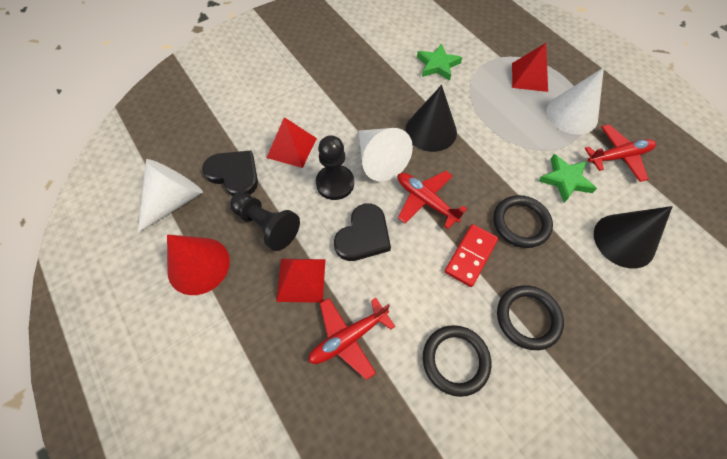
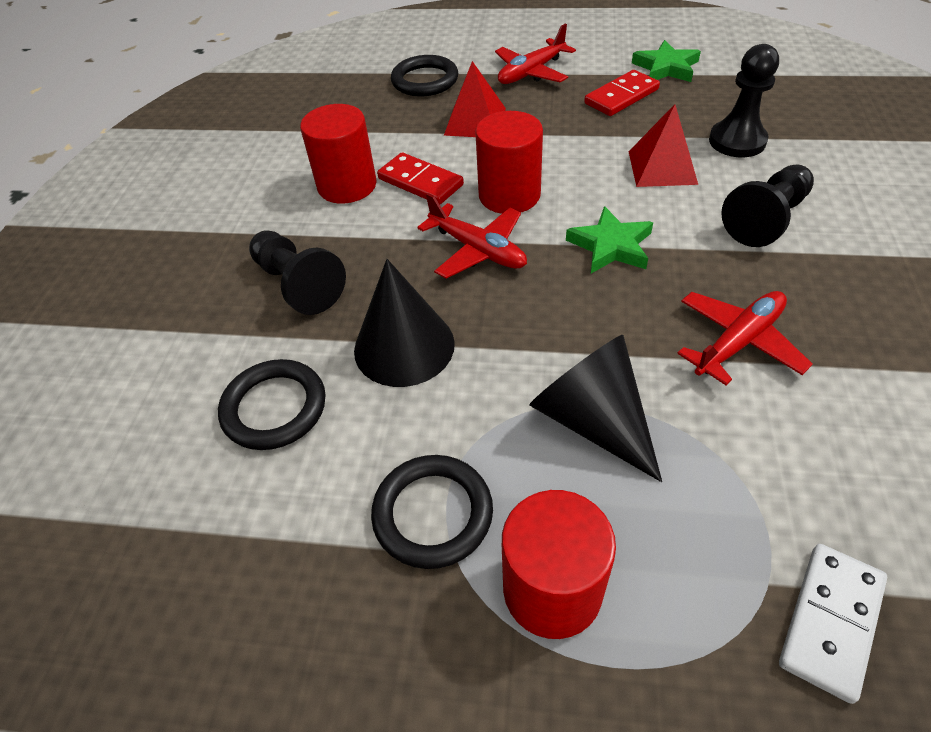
black heart: 2 -> 0
black pawn: 2 -> 3
red cone: 1 -> 0
red cylinder: 0 -> 3
red domino: 1 -> 2
red pyramid: 3 -> 2
white cone: 3 -> 0
white domino: 0 -> 1

